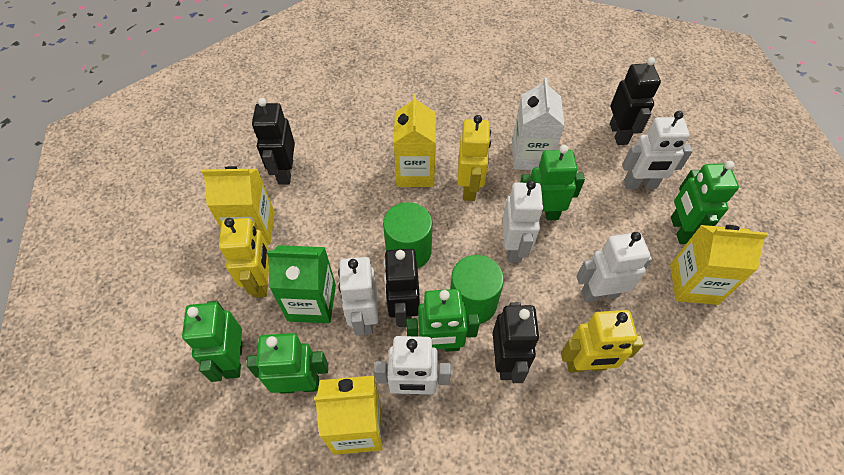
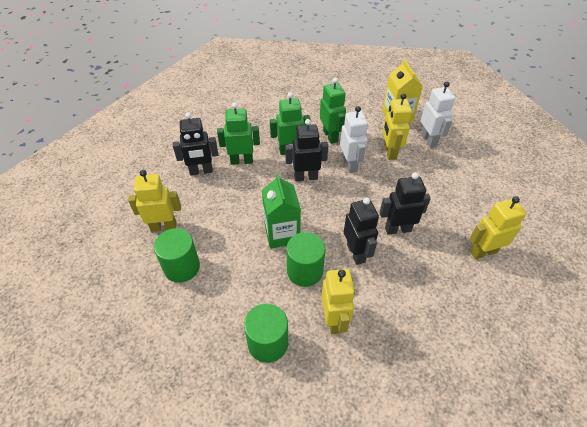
green cylinder: 2 -> 3
green robot: 5 -> 3
white carton: 1 -> 0
white robot: 5 -> 2
yellow carton: 4 -> 1
yellow robot: 3 -> 4

